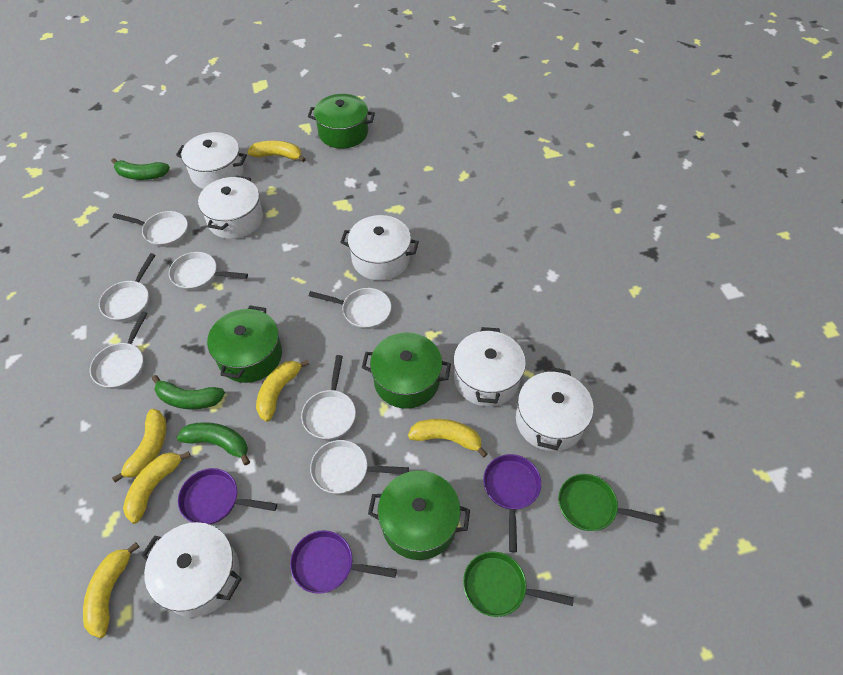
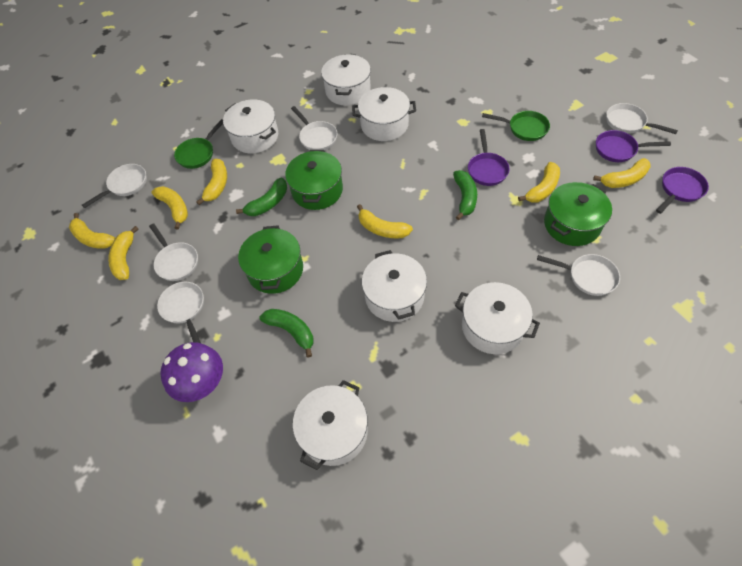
green pot: 4 -> 3
purple mushroom: 0 -> 1
white pan: 7 -> 6
yellow banana: 6 -> 7

